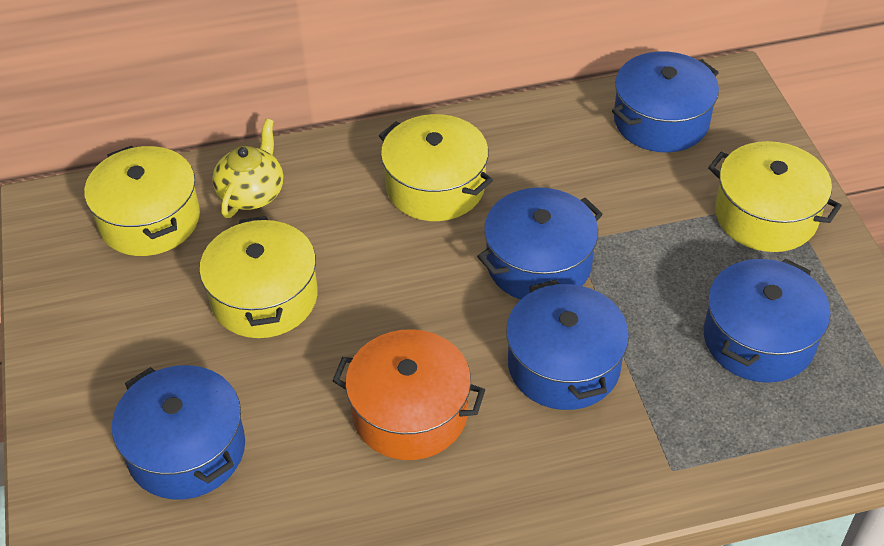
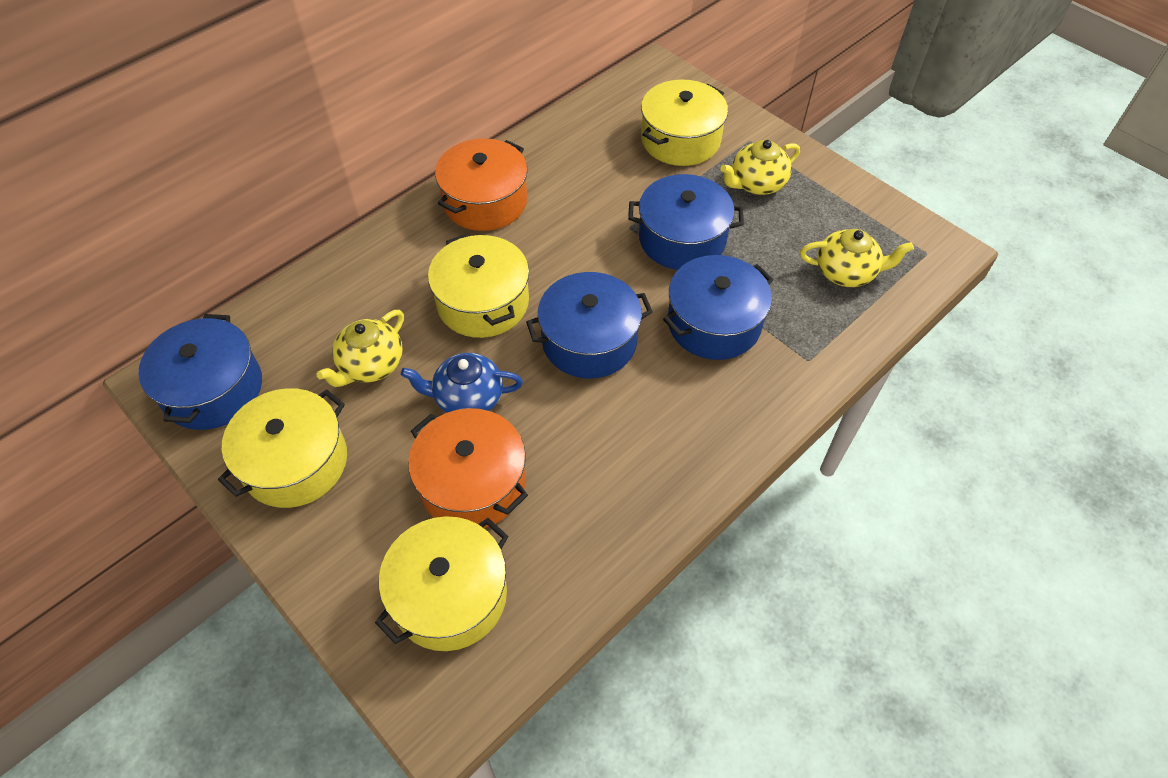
blue pot: 5 -> 4
blue teapot: 0 -> 1
orange pot: 1 -> 2
yellow teapot: 1 -> 3

